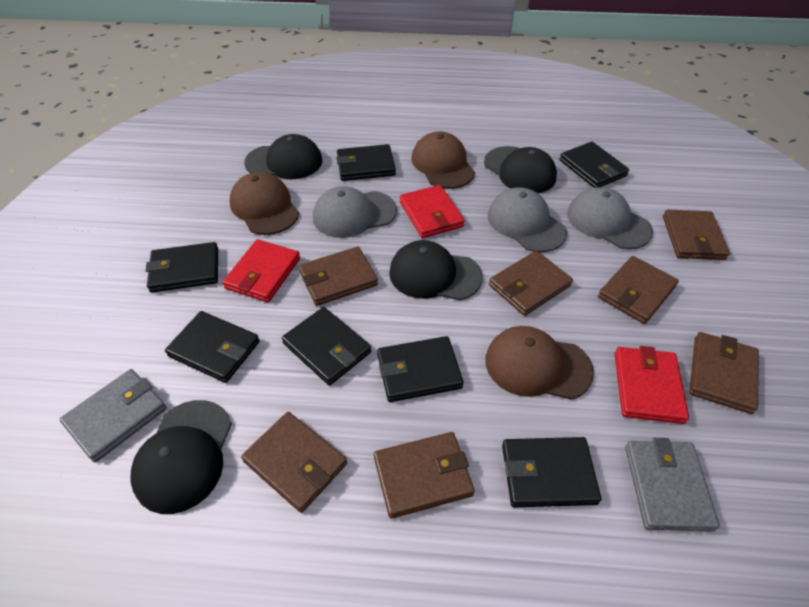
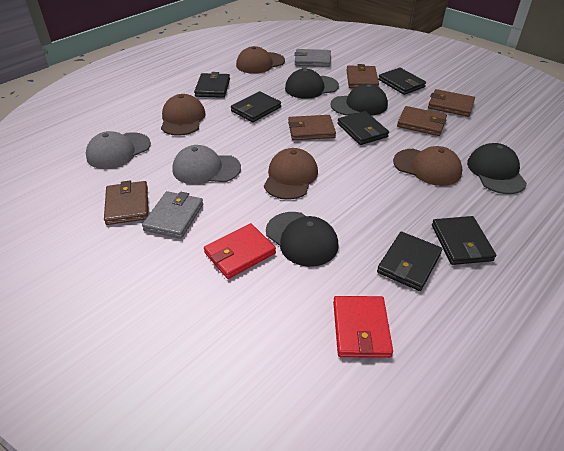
black wallet: 7 -> 6
brown cap: 3 -> 4
brown wallet: 7 -> 5
grey cap: 3 -> 2
red wallet: 3 -> 2

